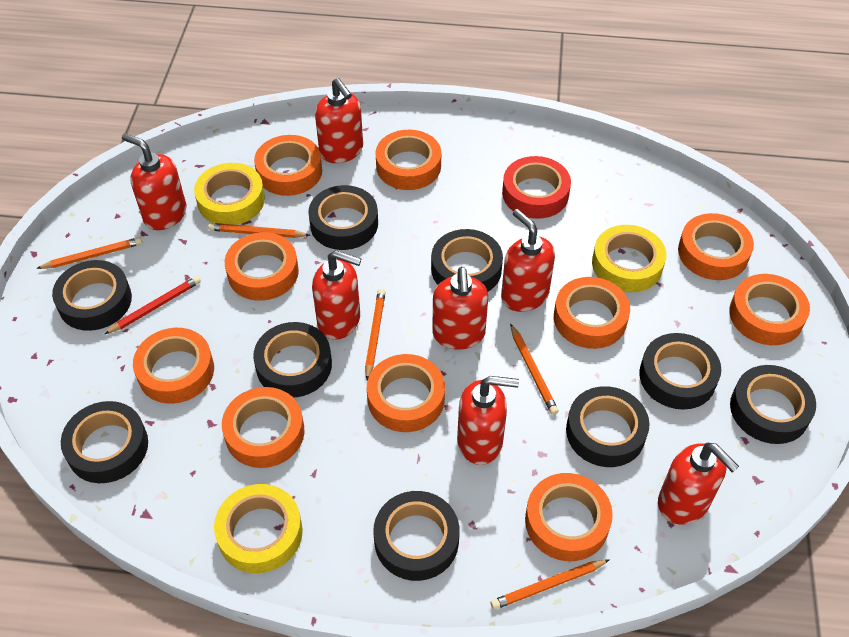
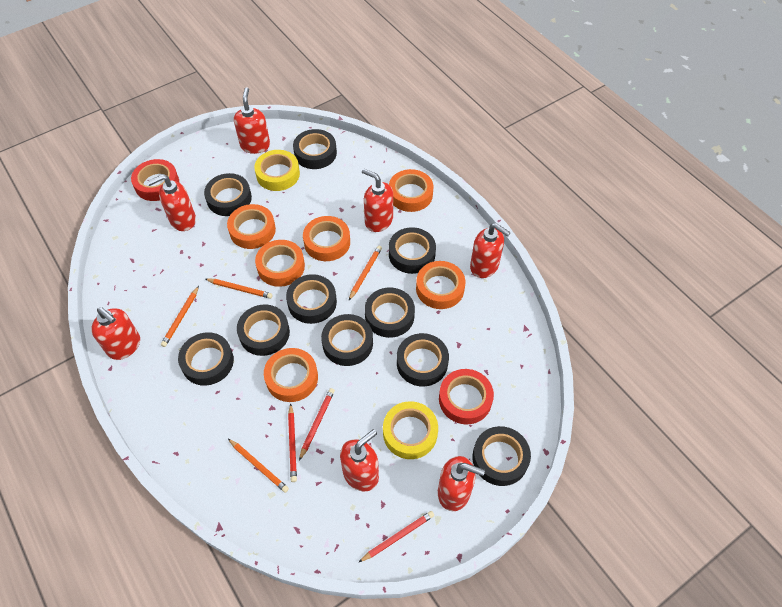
black tape: 9 -> 10
orange pencil: 5 -> 4
orange tape: 10 -> 6
red pencil: 1 -> 3
red tape: 1 -> 2
yellow tape: 3 -> 2

